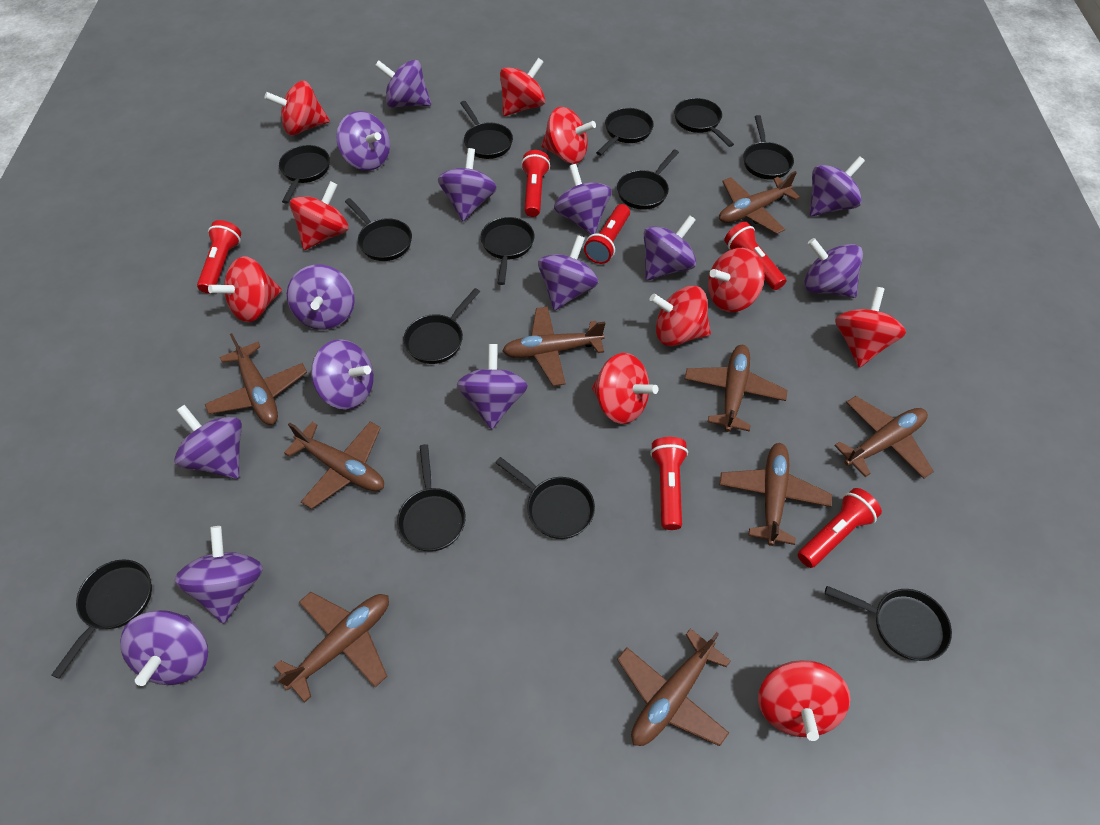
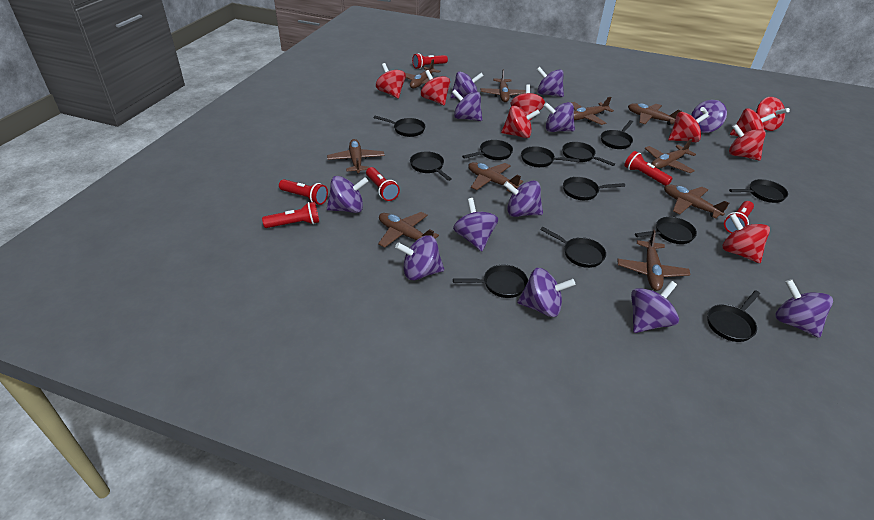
black pan: 13 -> 12
brown plane: 9 -> 10
purple spinning top: 14 -> 12
red spinning top: 10 -> 9

